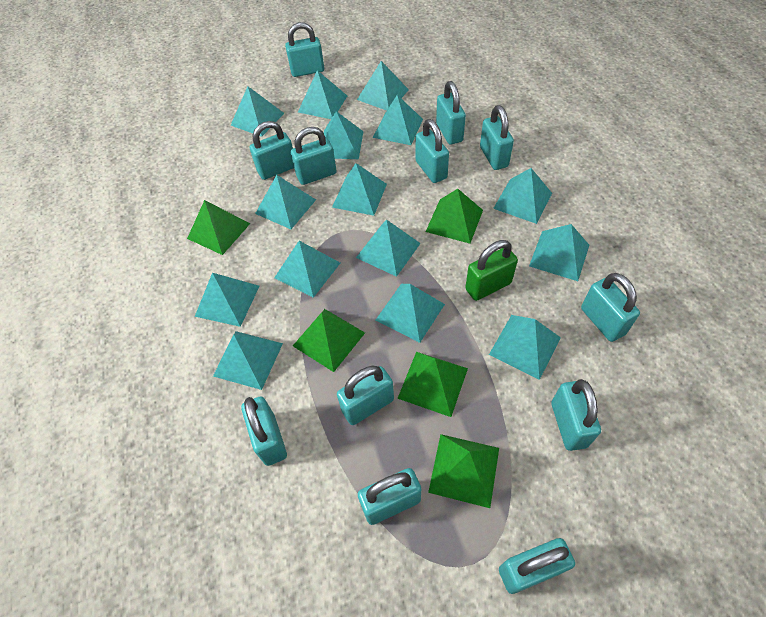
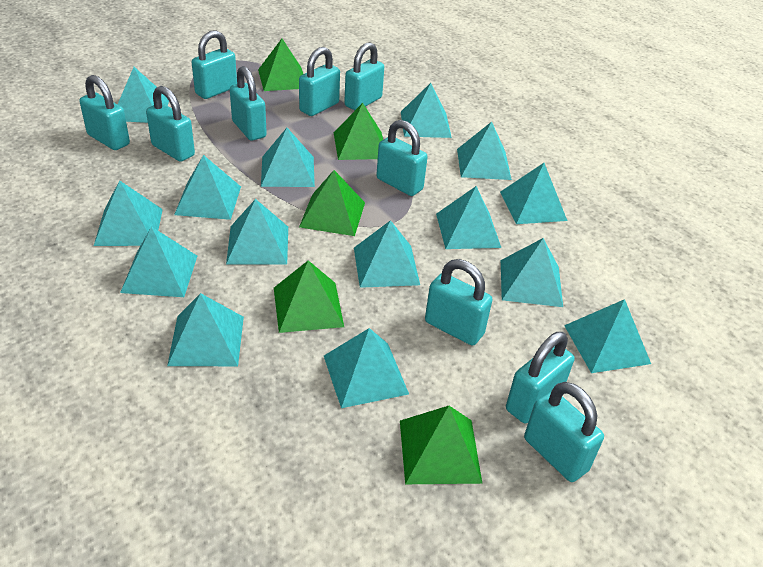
green padlock: 1 -> 0
turquoise padlock: 12 -> 10

